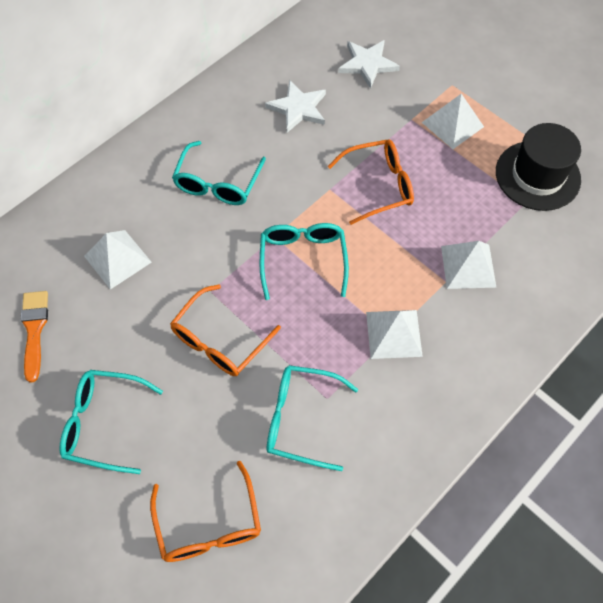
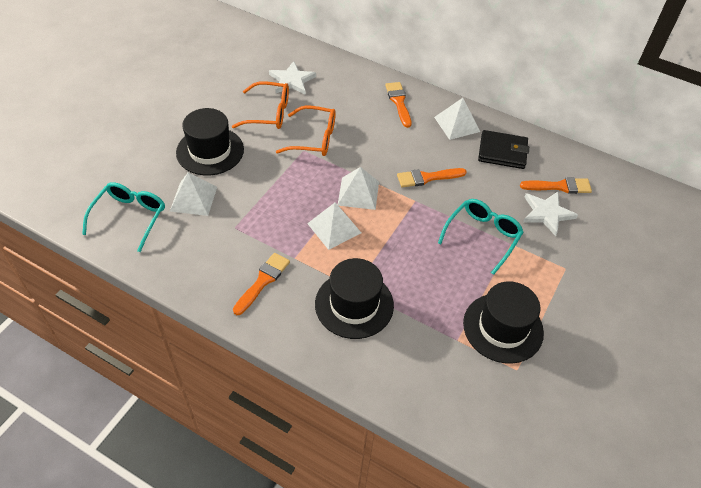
black hat: 1 -> 3
black wallet: 0 -> 1
orange brush: 1 -> 4
orange glasses: 3 -> 2
turquoise glasses: 4 -> 2

